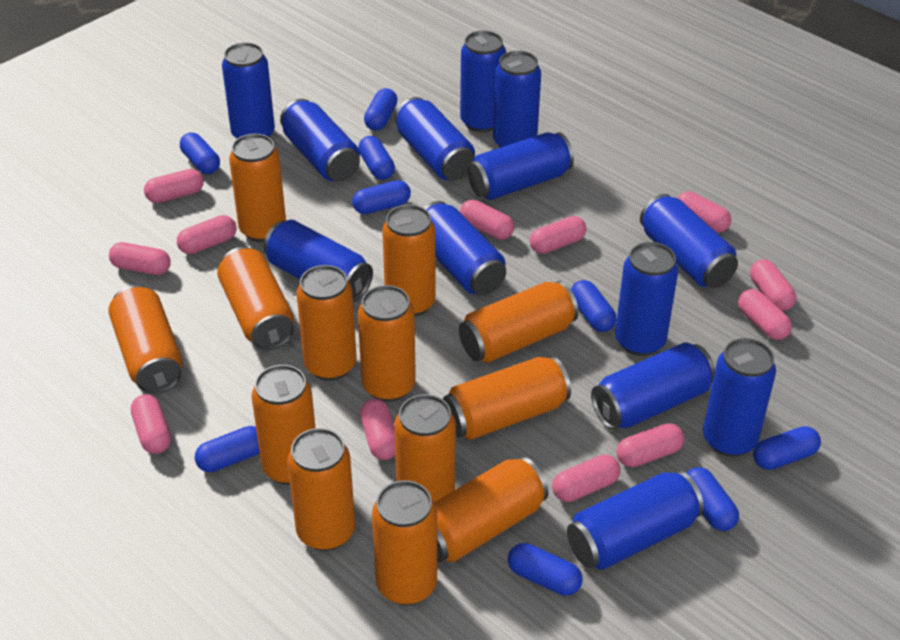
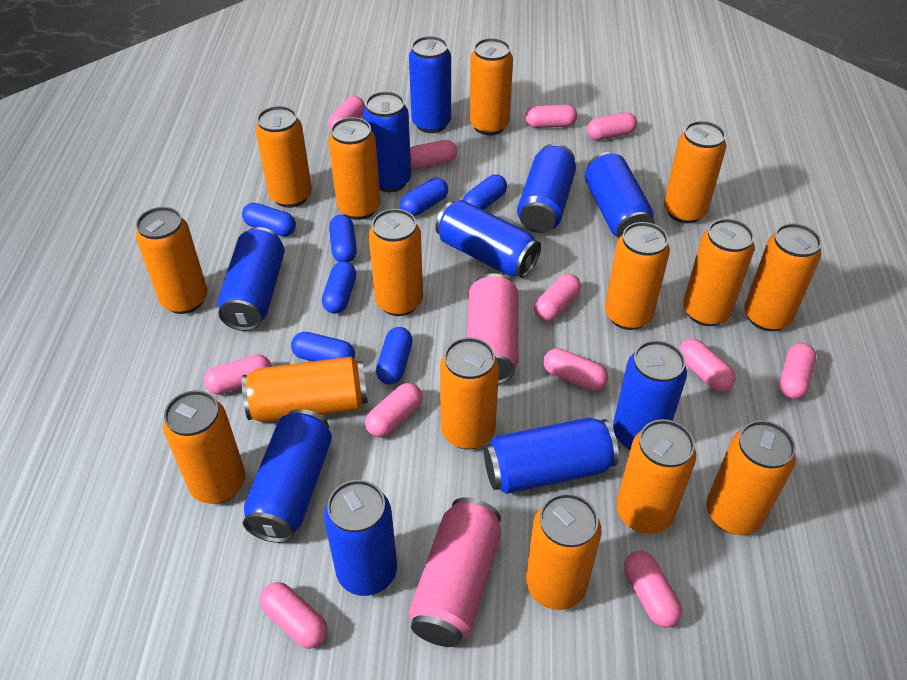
blue can: 13 -> 10
blue capsule: 9 -> 7
orange can: 13 -> 15
pink can: 0 -> 2

